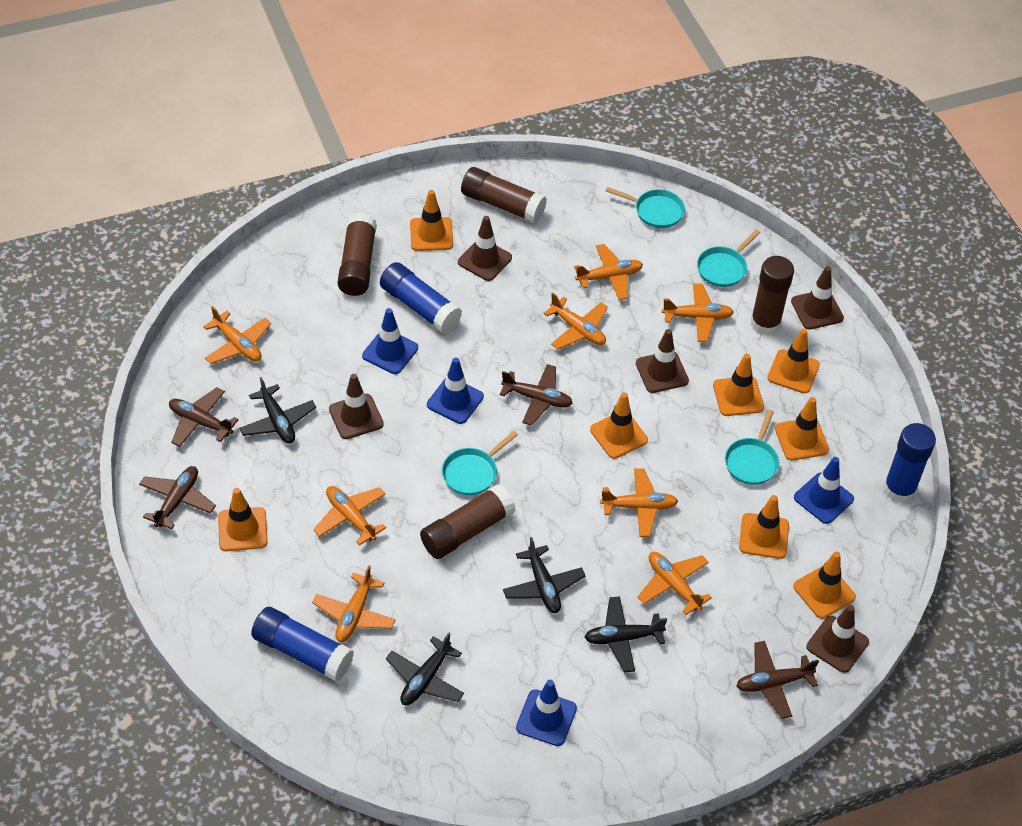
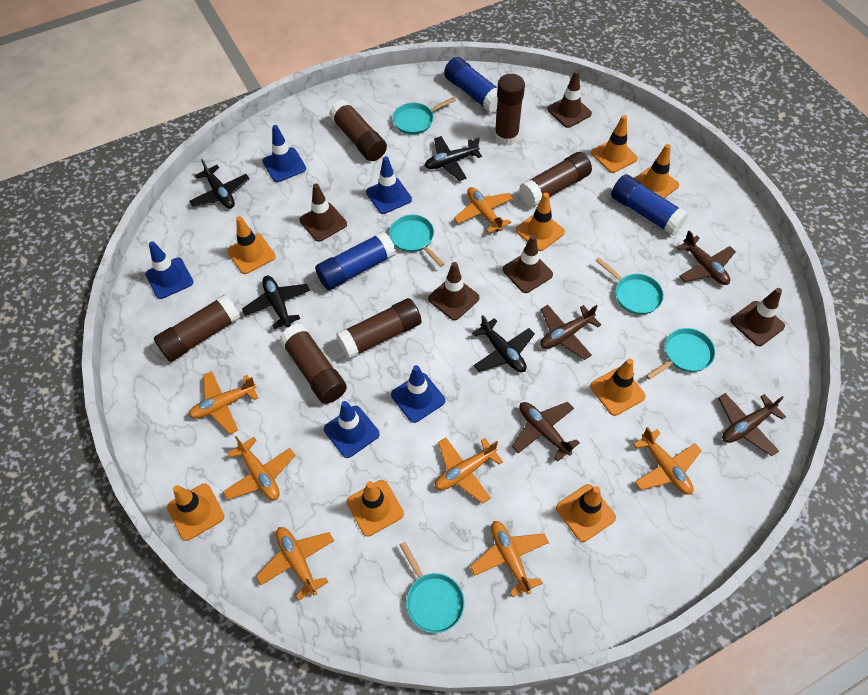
blue traffic cone: 4 -> 5
brown glue stick: 4 -> 6
orange plane: 8 -> 7
turquoise pan: 4 -> 5

